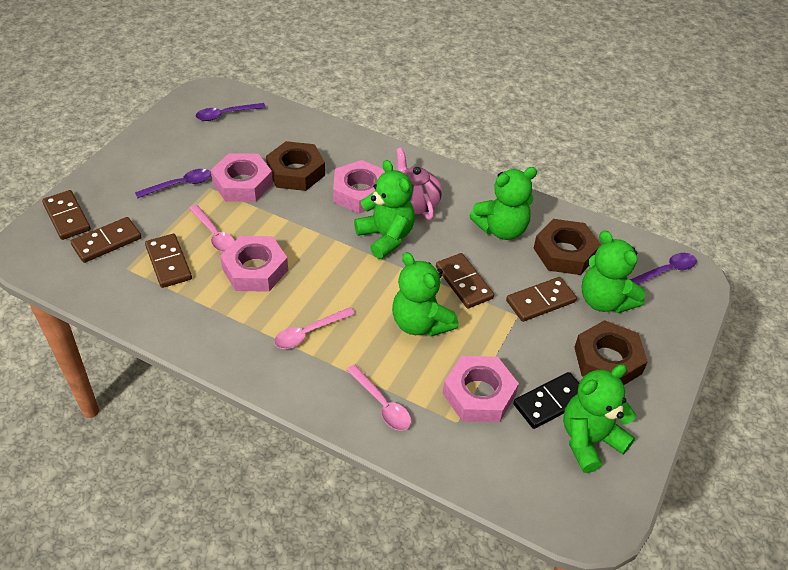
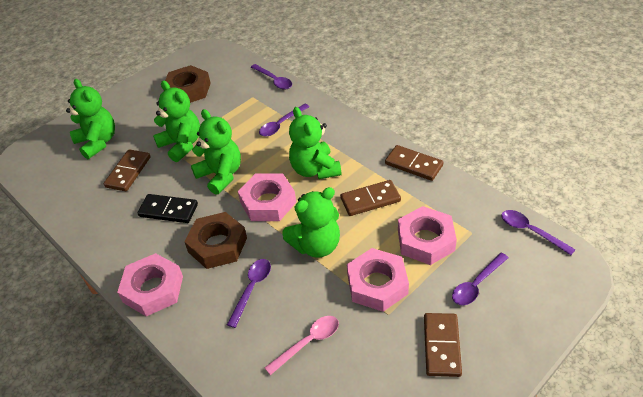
brown domino: 5 -> 4
brown nut: 3 -> 2
pink spoon: 3 -> 1
pink teapot: 1 -> 0
purple spoon: 3 -> 5

